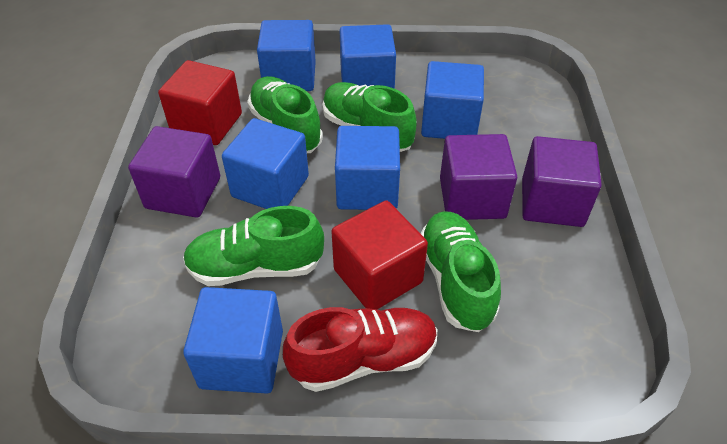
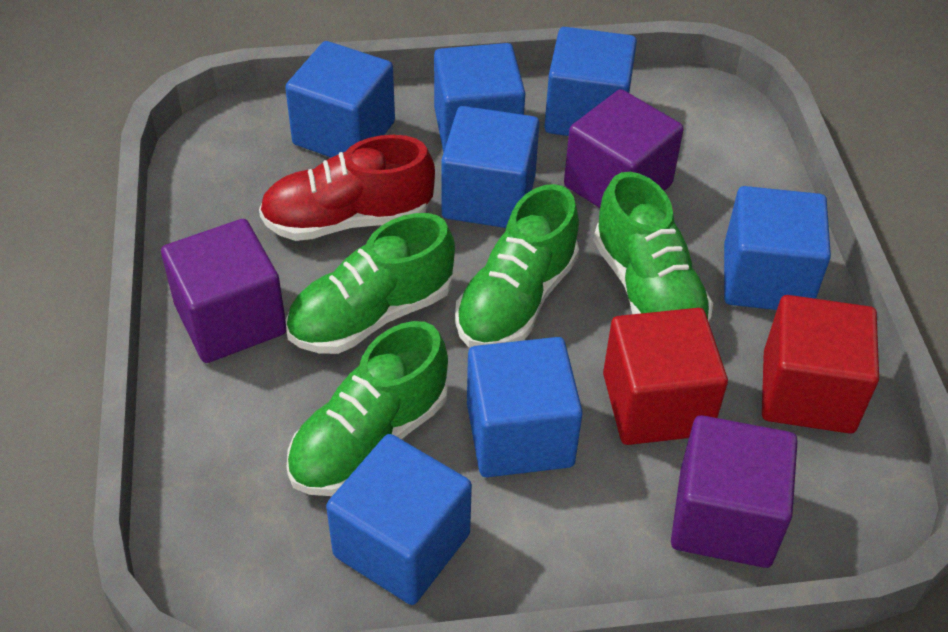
blue cube: 6 -> 7

